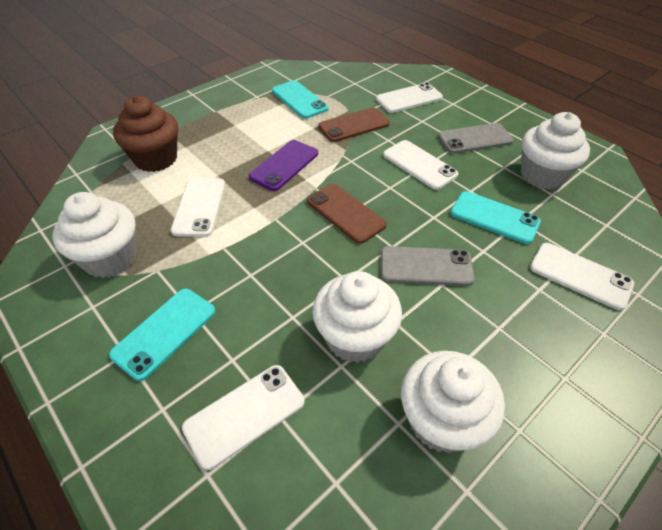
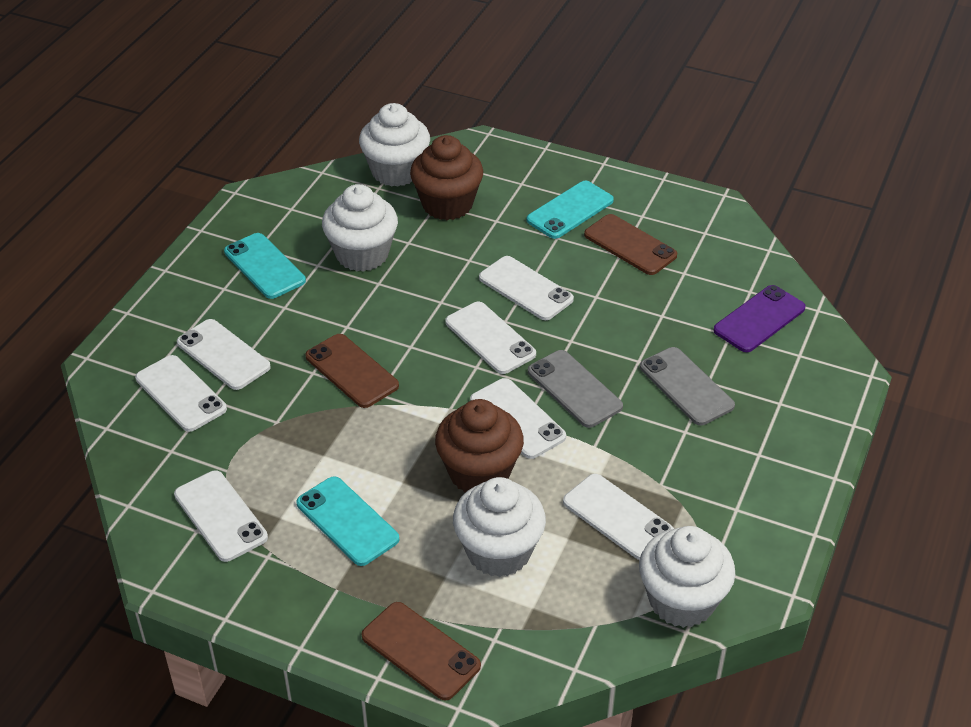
brown cupcake: 1 -> 2
brown phone: 2 -> 3
white phone: 5 -> 7

